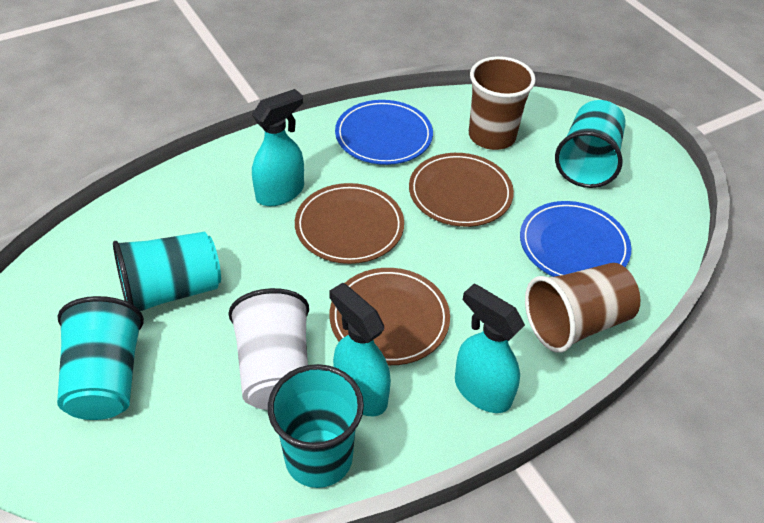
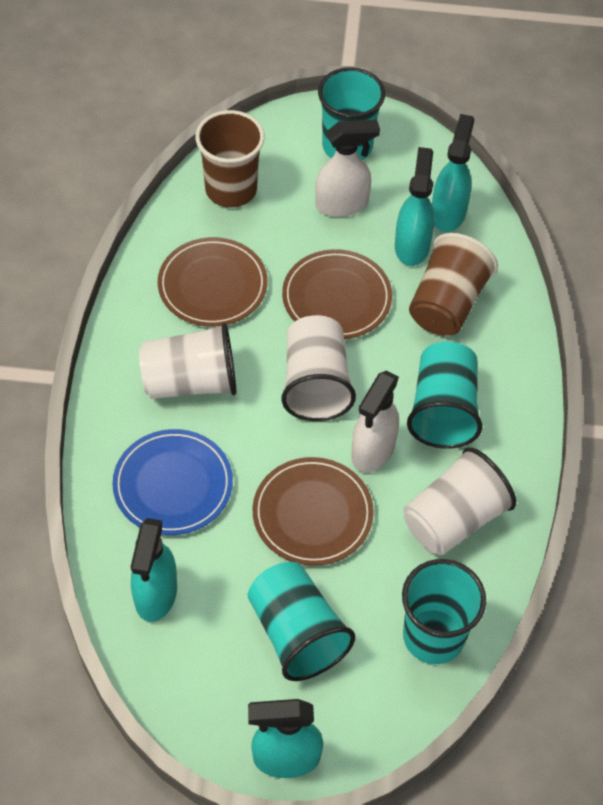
blue plate: 2 -> 1
turquoise spray bottle: 3 -> 4
white cup: 1 -> 3
white spray bottle: 0 -> 2

